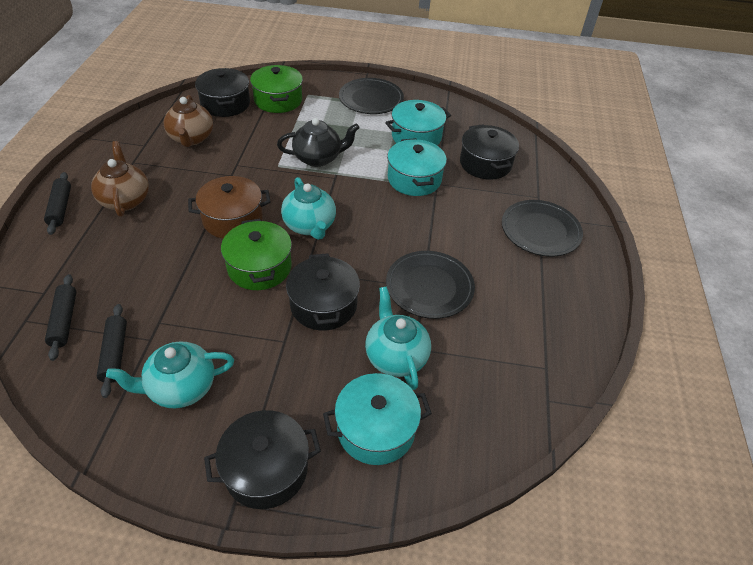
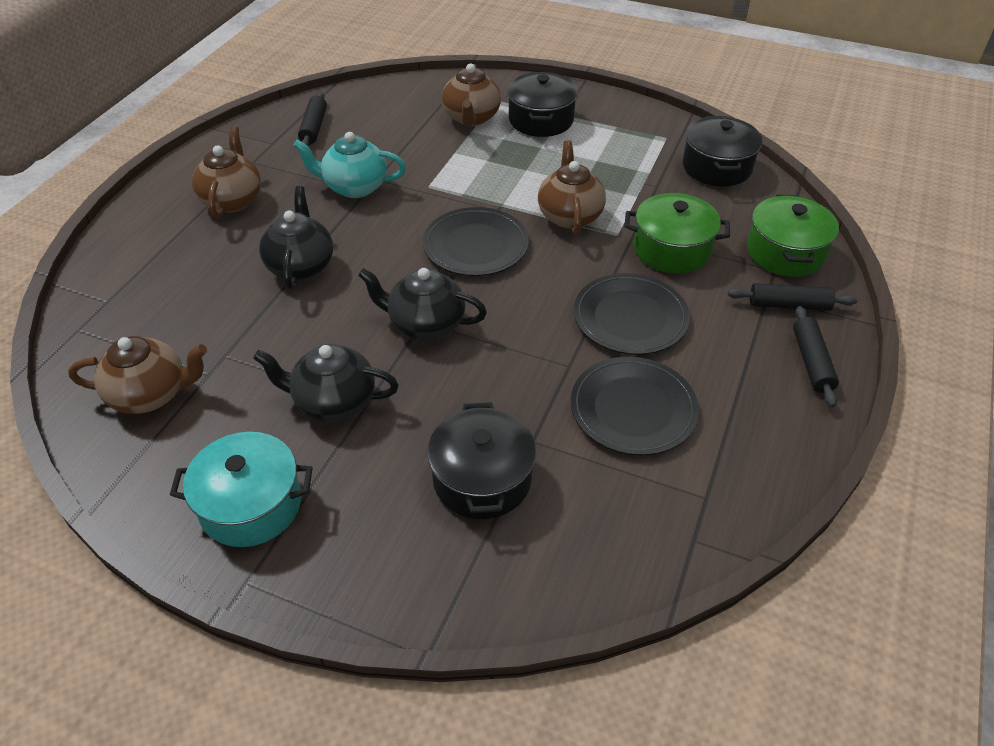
black pot: 4 -> 3
black teapot: 1 -> 3
brown pot: 1 -> 0
brown teapot: 2 -> 4
turquoise pot: 3 -> 1
turquoise teapot: 3 -> 1

